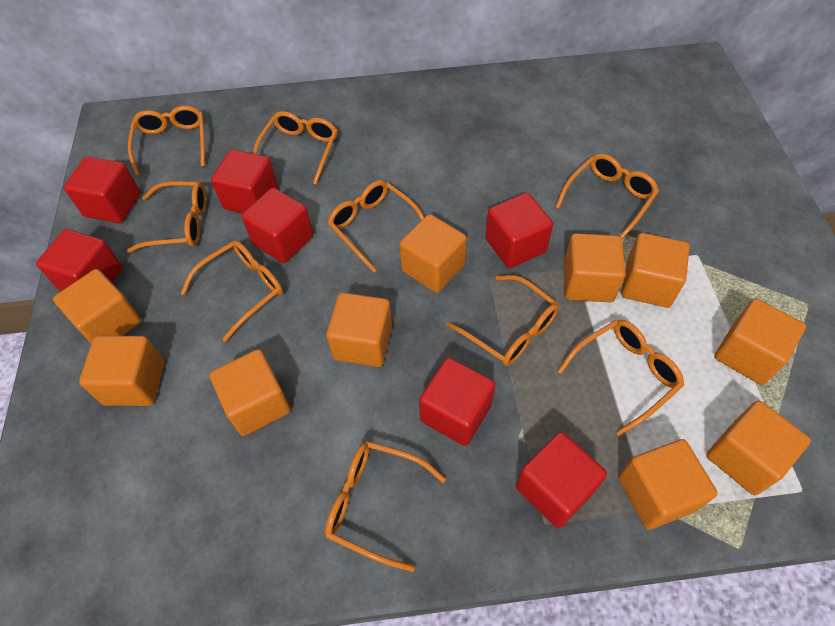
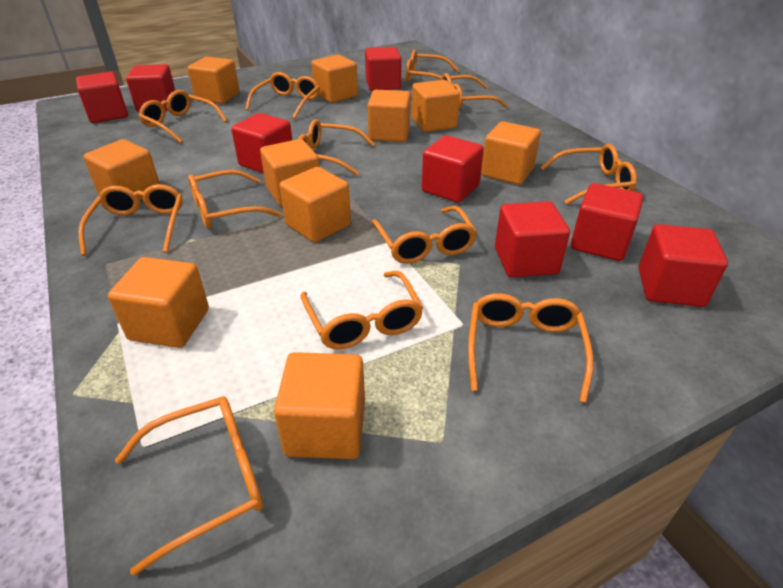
orange glasses: 9 -> 12
red cube: 7 -> 8

